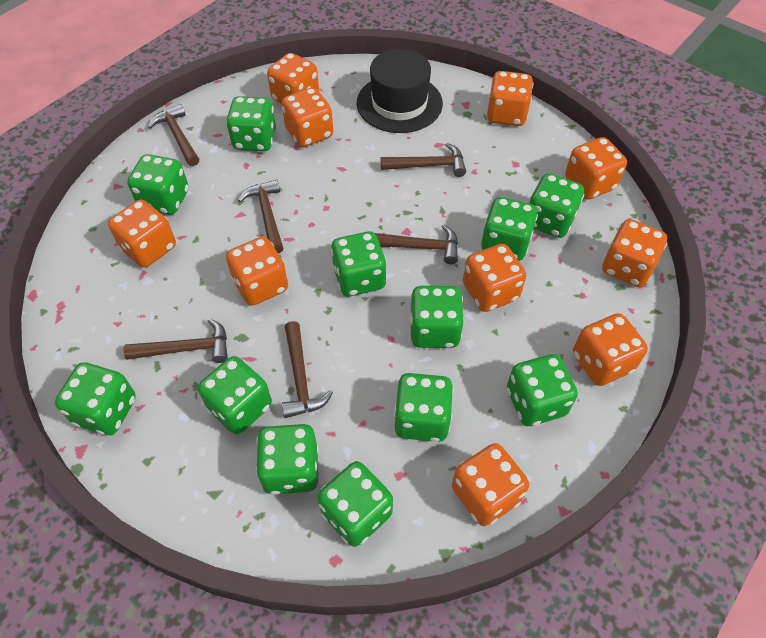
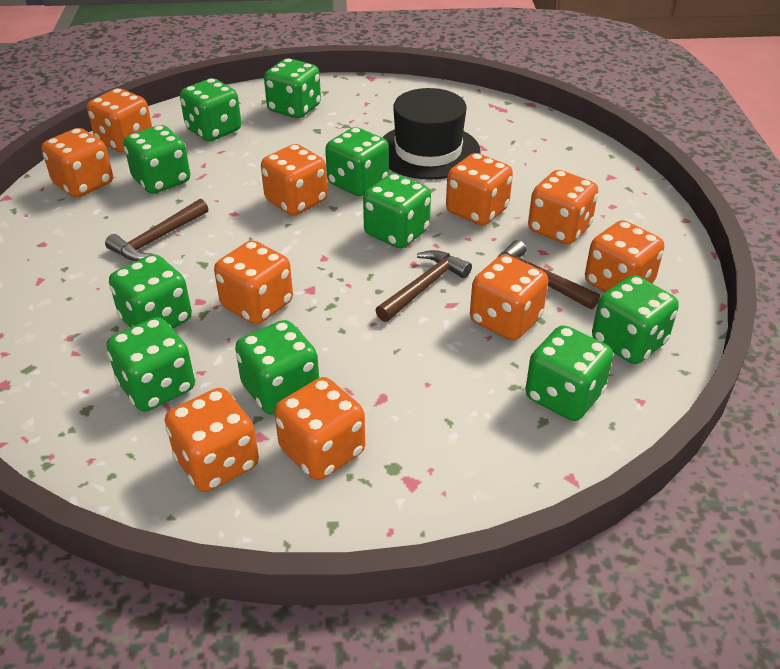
brown hammer: 6 -> 3
green dice: 12 -> 10

